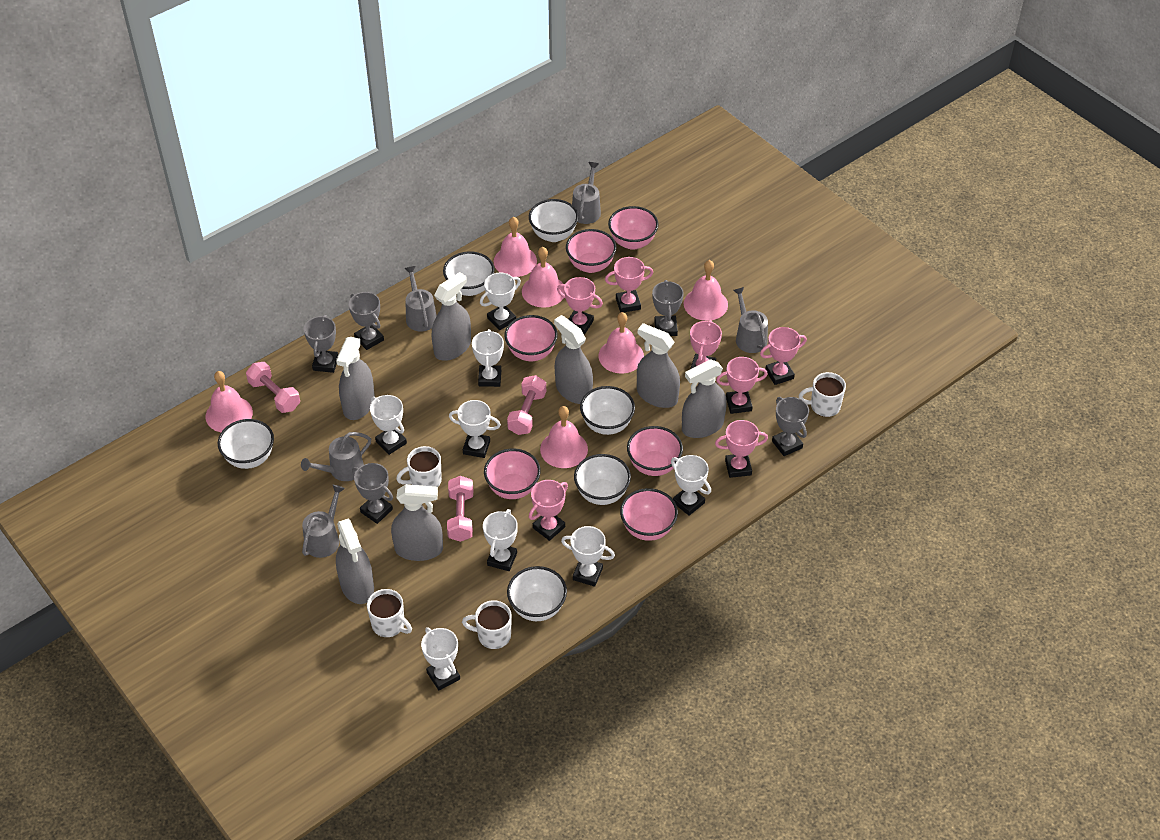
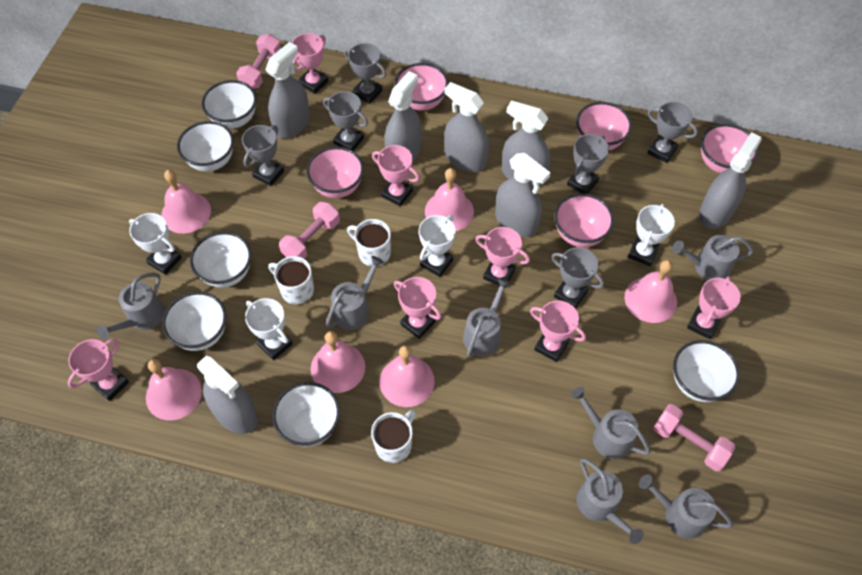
grey trophy: 5 -> 6
grey watering can: 5 -> 7
pink bowl: 6 -> 5
white mug: 4 -> 3
white trophy: 8 -> 4

